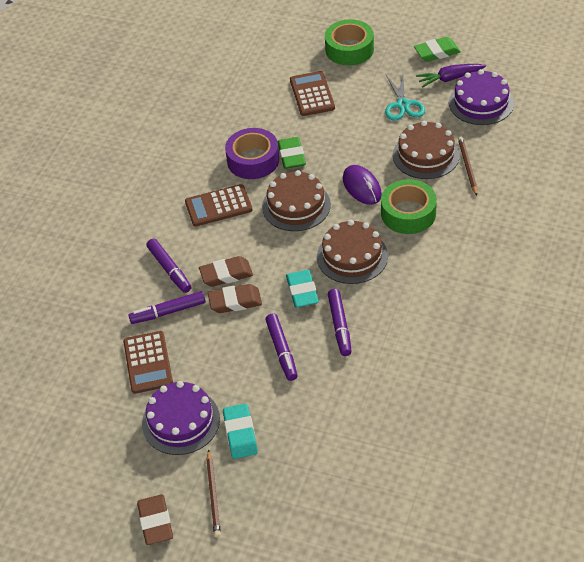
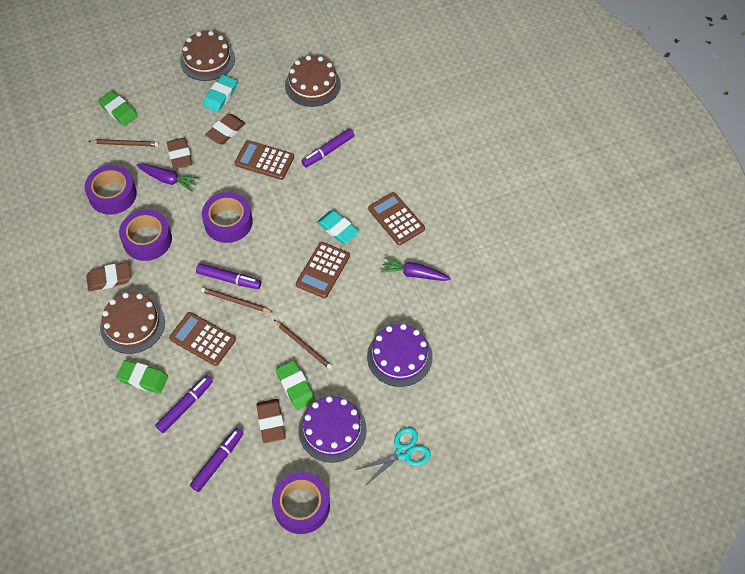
brown calculator: 3 -> 4
brown eraser: 3 -> 4
brown pencil: 2 -> 3
green eraser: 2 -> 3
green tape: 2 -> 0
purple carrot: 1 -> 2
purple mouse: 1 -> 0
purple tape: 1 -> 4

